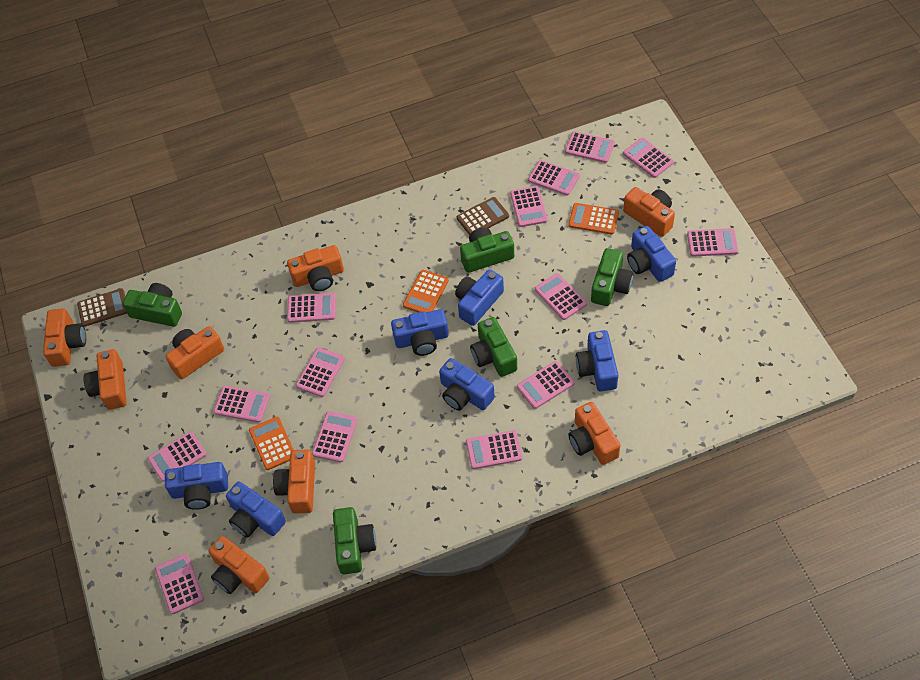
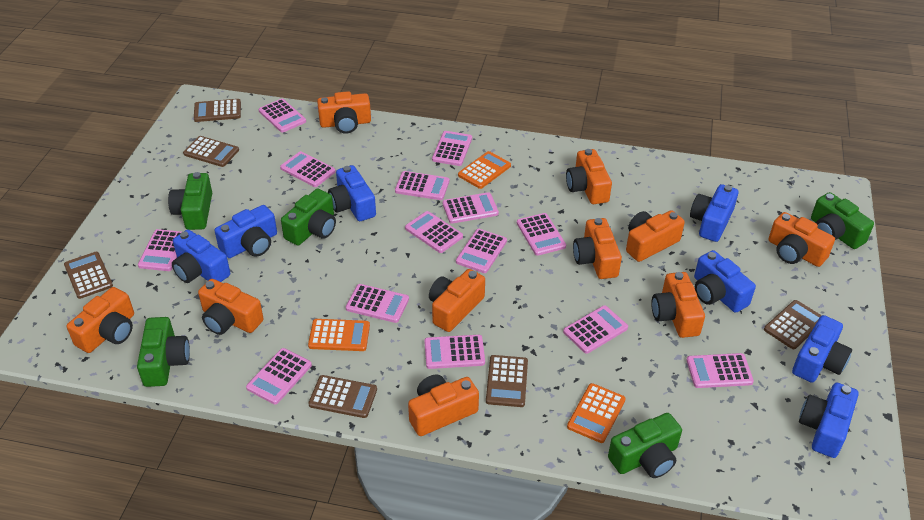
brown calculator: 2 -> 6
orange camera: 8 -> 10

